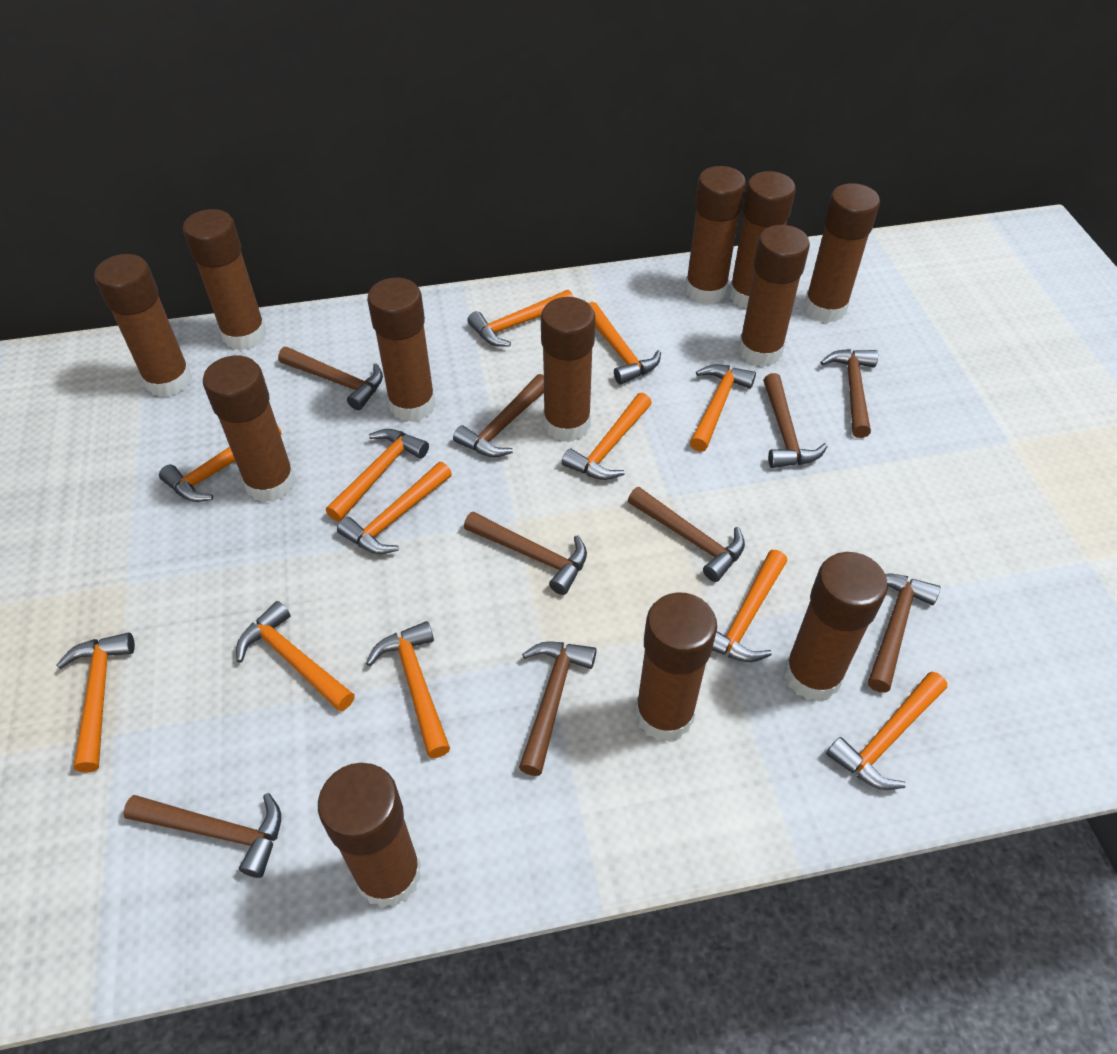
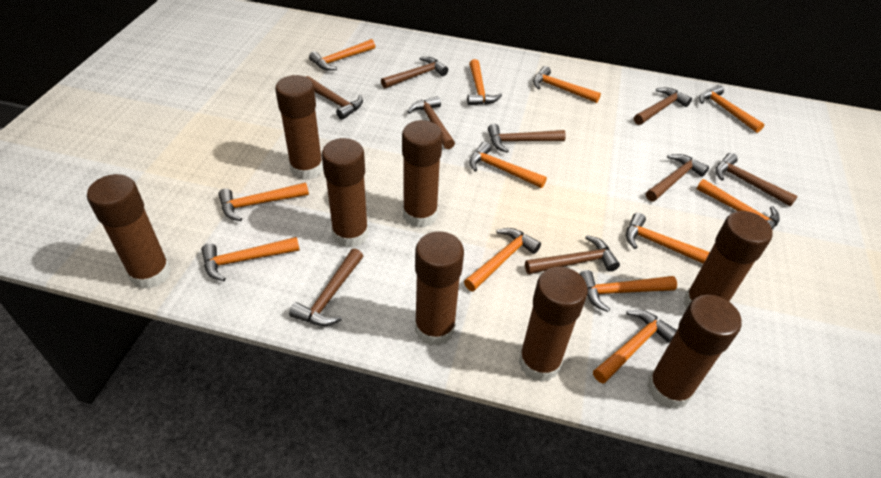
brown glue stick: 12 -> 8

